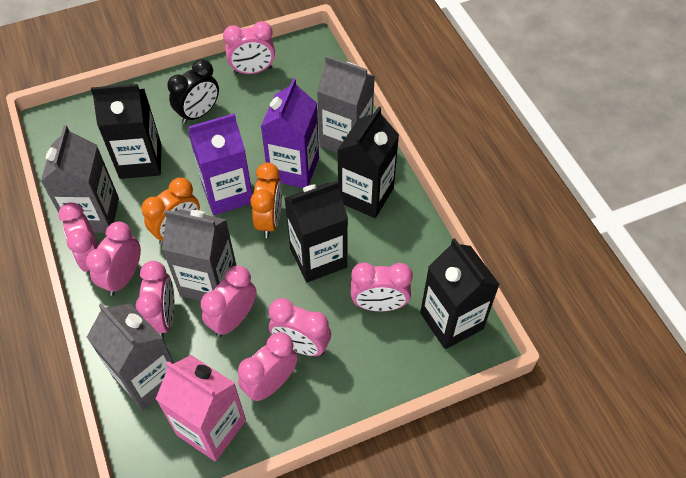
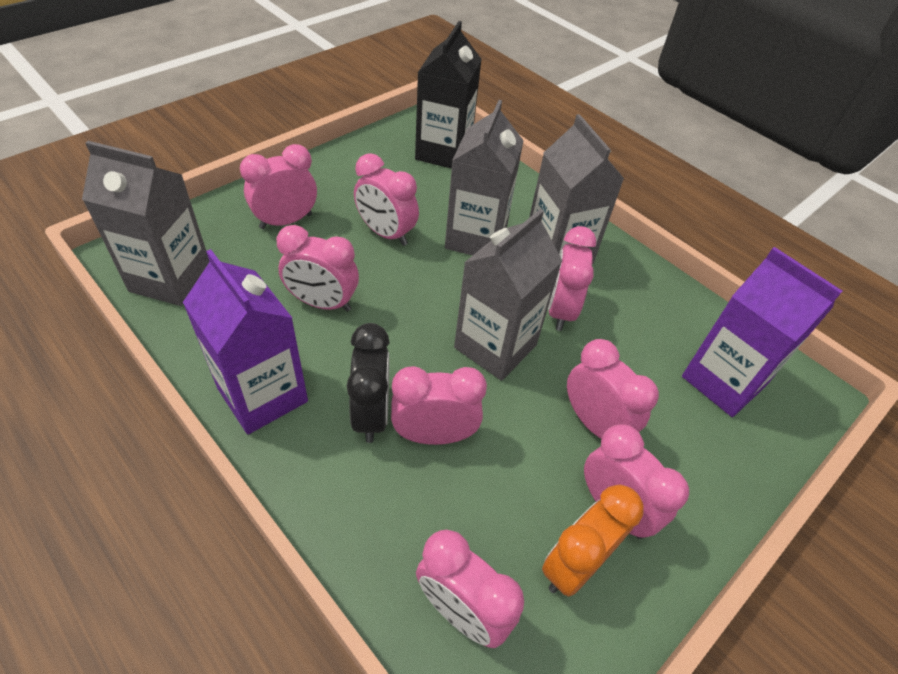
black carton: 4 -> 1
orange clock: 2 -> 1
pink carton: 1 -> 0

